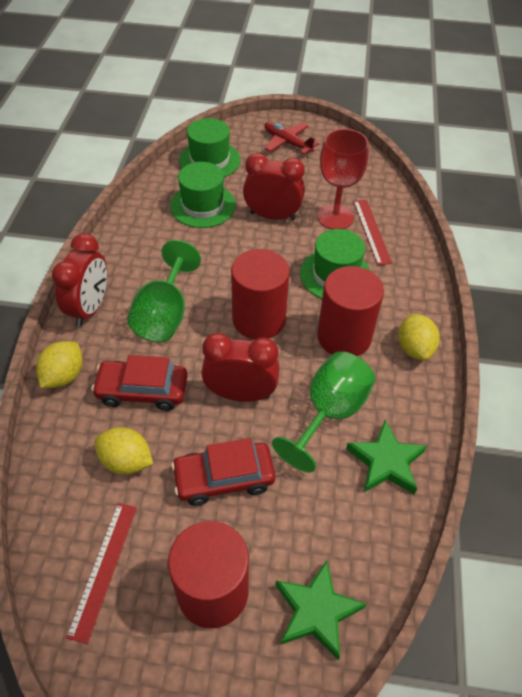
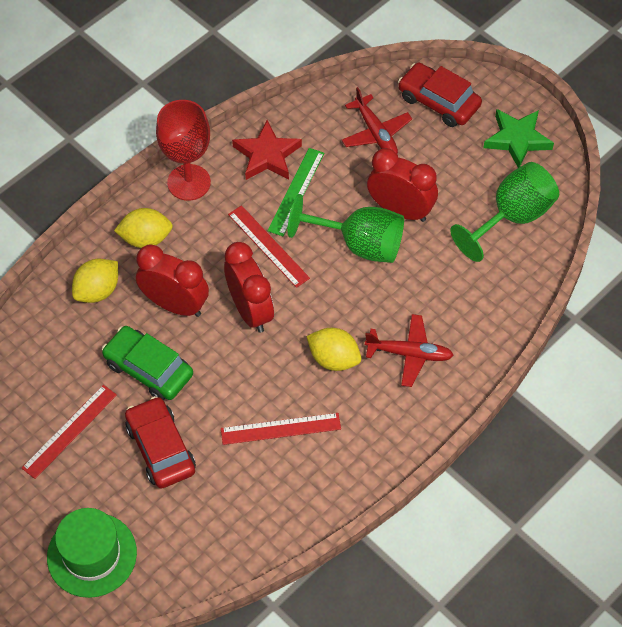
green car: 0 -> 1
green hat: 3 -> 1
green ruler: 0 -> 1
green star: 2 -> 1
red cylinder: 3 -> 0
red plane: 1 -> 2
red ruler: 2 -> 3
red star: 0 -> 1

